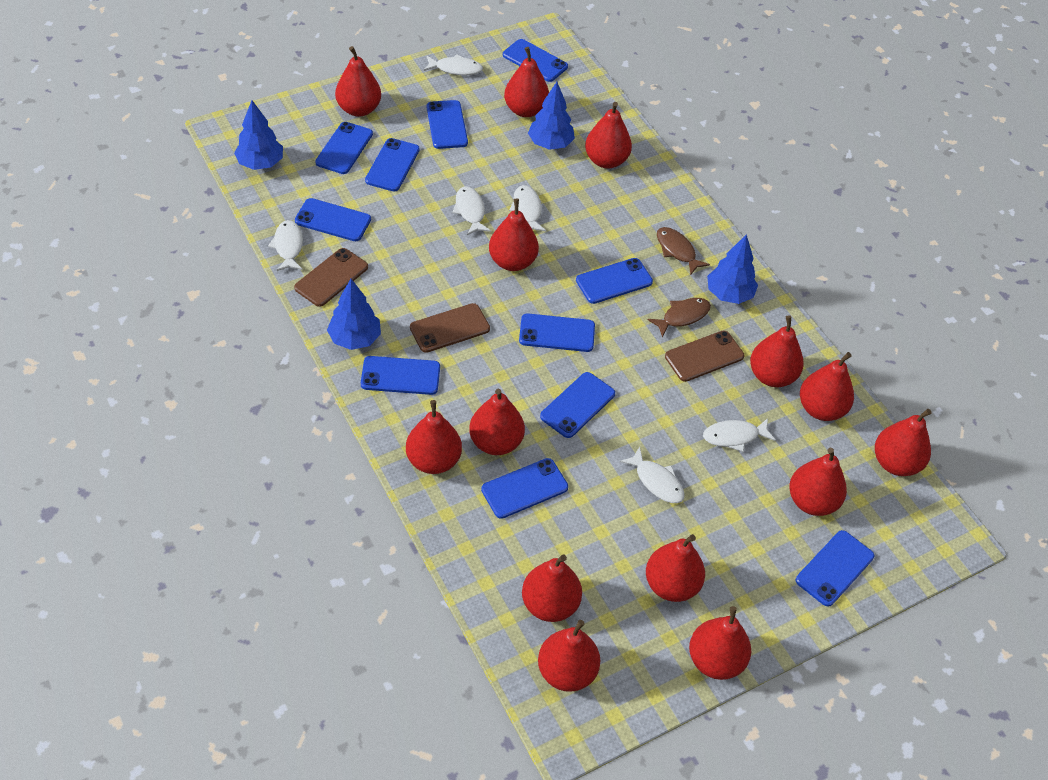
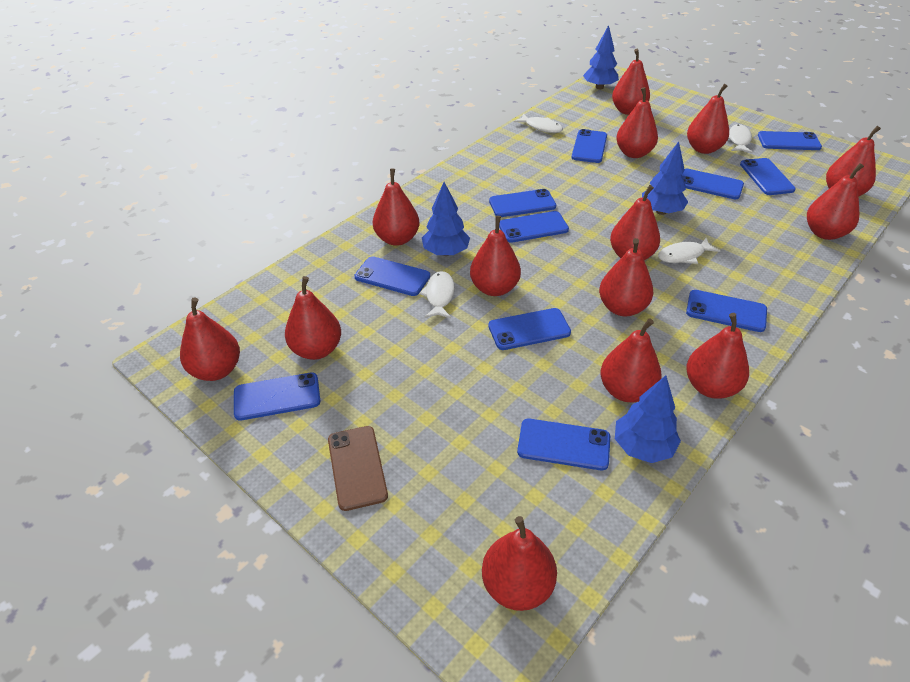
brown fish: 2 -> 0
brown phone: 3 -> 1
white fish: 6 -> 4

